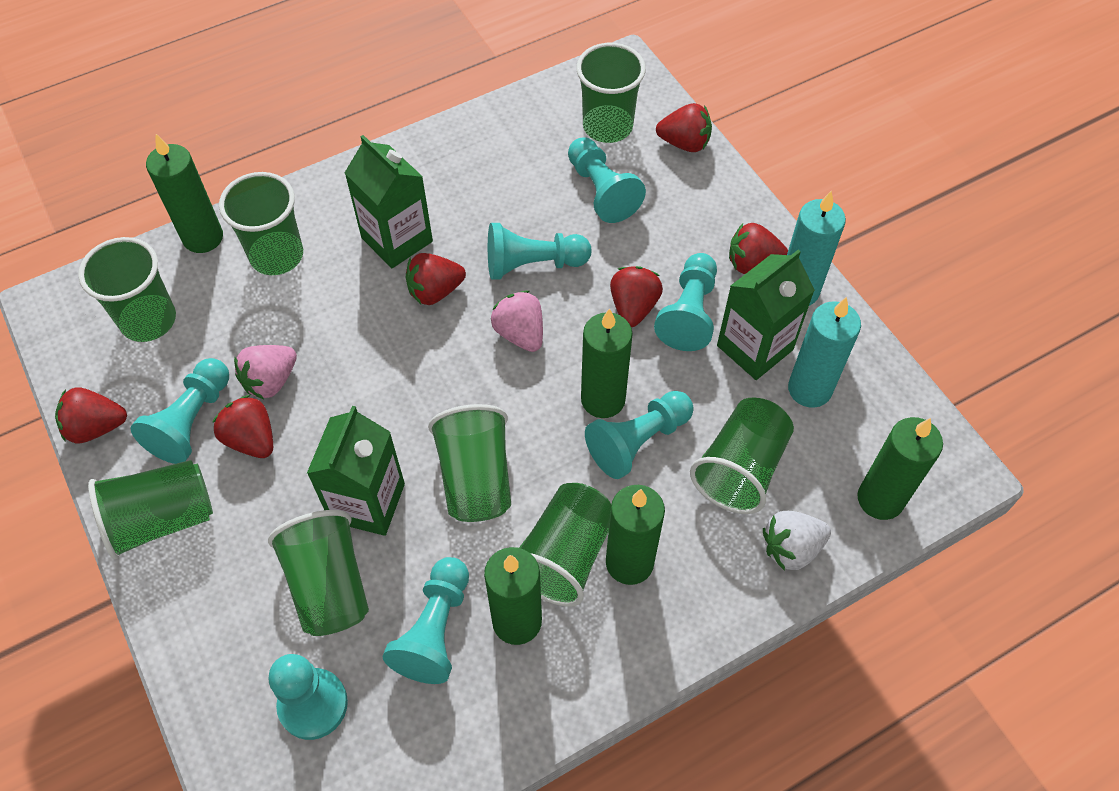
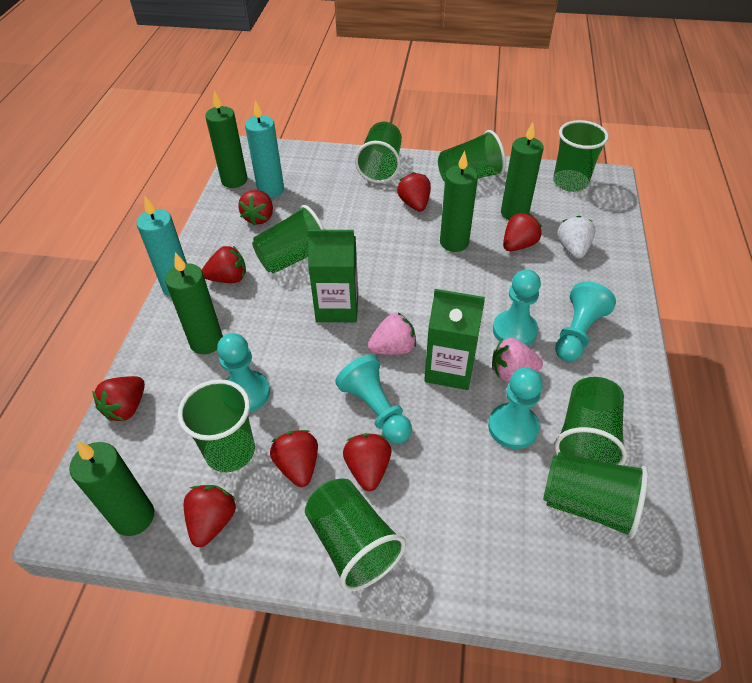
green carton: 3 -> 2
red strawberry: 6 -> 8
turquoise pawn: 7 -> 5

